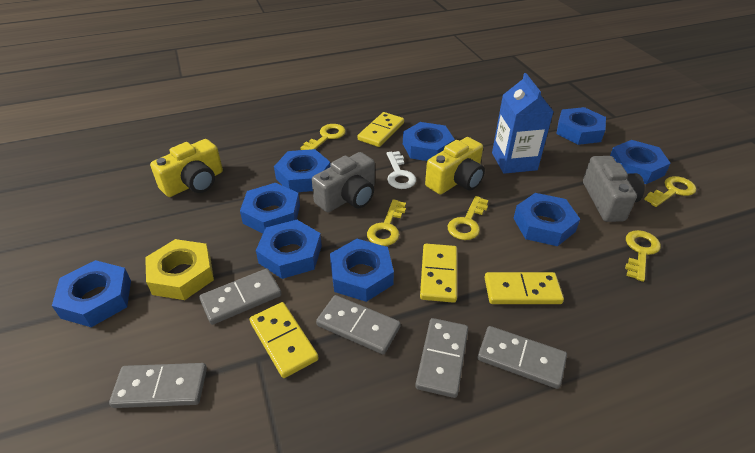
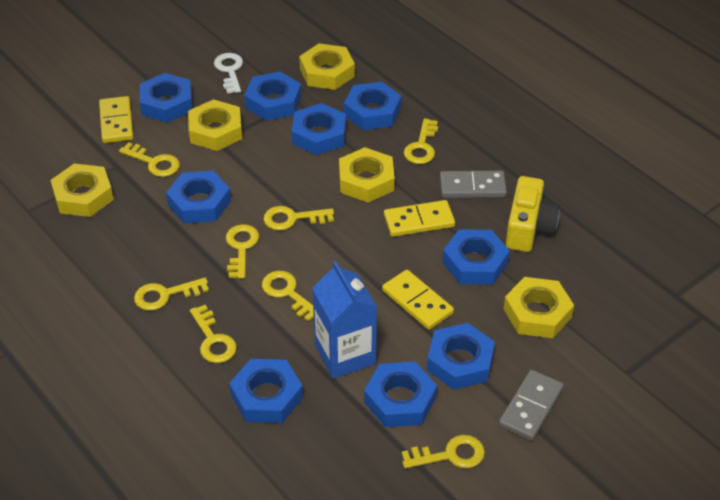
grey camera: 2 -> 0
grey domino: 5 -> 2
yellow camera: 2 -> 1
yellow domino: 4 -> 3
yellow key: 5 -> 8
yellow nut: 1 -> 5

